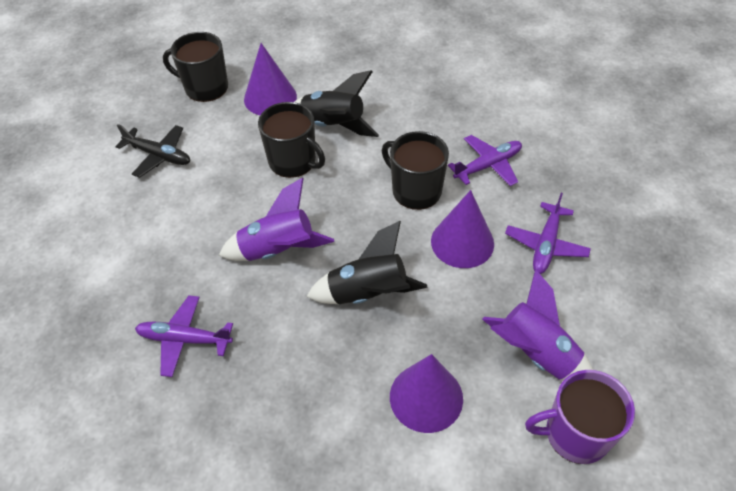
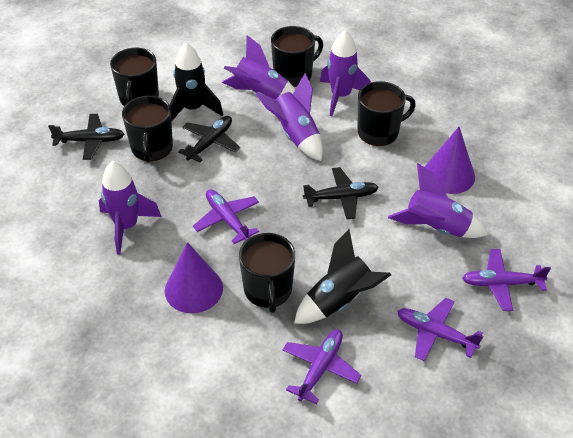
black mug: 3 -> 5
black plane: 1 -> 3
purple cone: 3 -> 2
purple mug: 1 -> 0
purple plane: 3 -> 4
purple rocket: 2 -> 5

